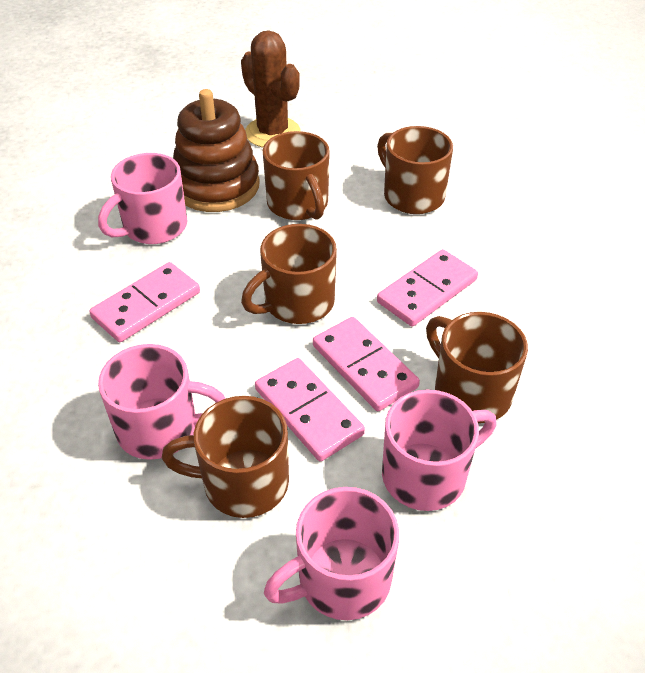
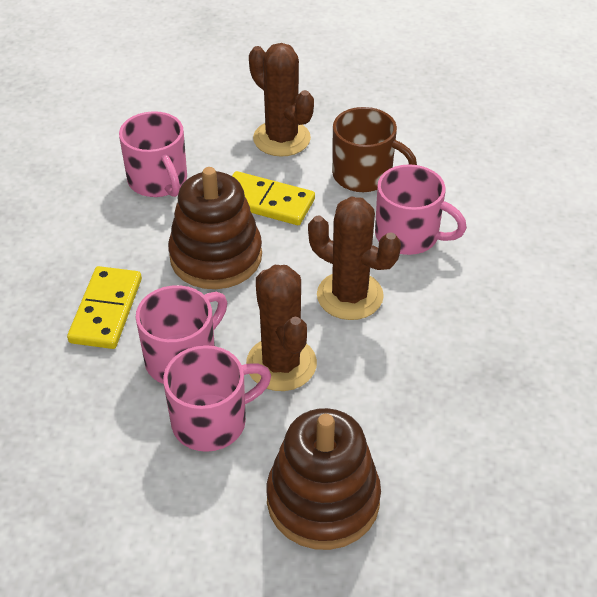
brown cactus: 1 -> 3
brown mug: 5 -> 1
brown stacking toy: 1 -> 2
pink domino: 4 -> 0
yellow domino: 0 -> 2

